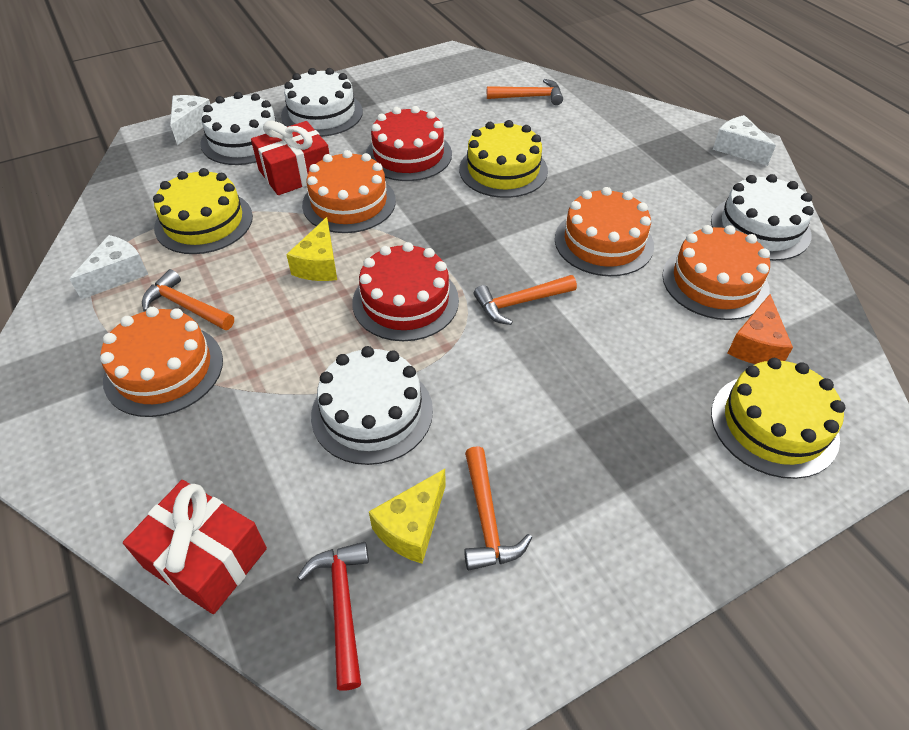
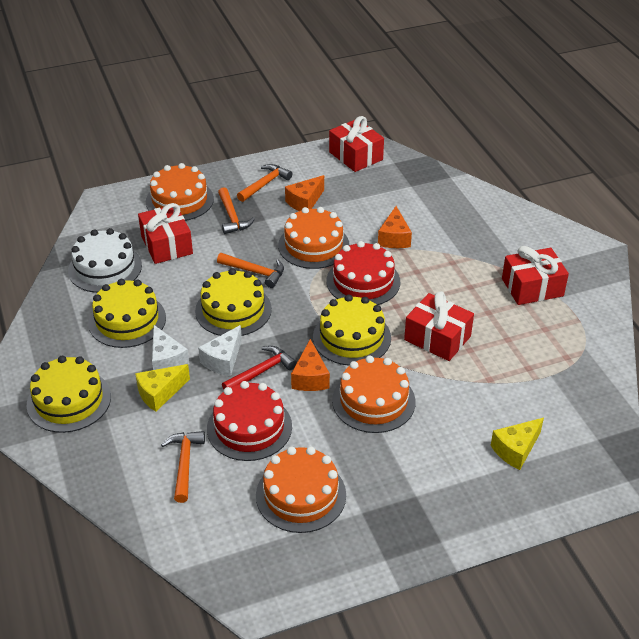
orange cheese: 1 -> 3
red gift: 2 -> 4
white cake: 4 -> 1
white cheese: 3 -> 2
yellow cake: 3 -> 4

